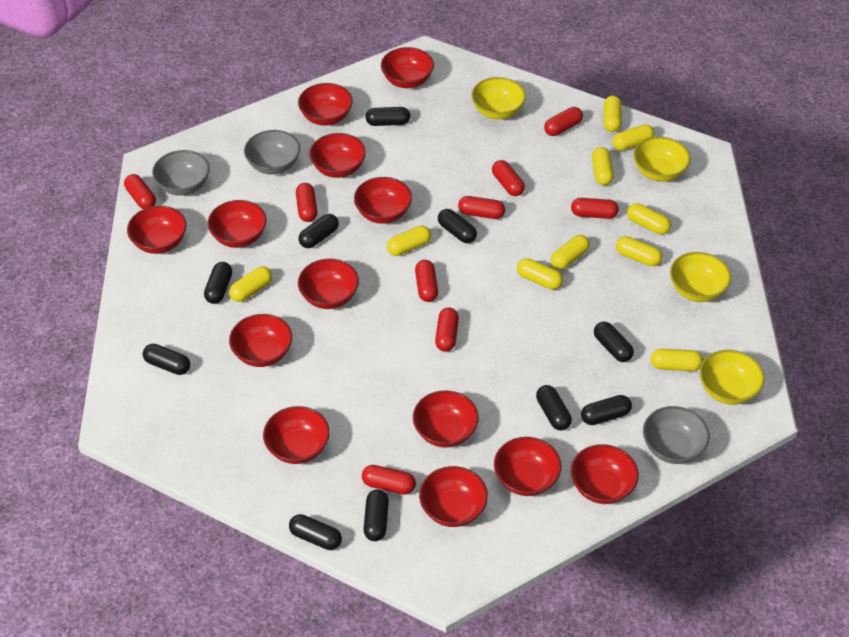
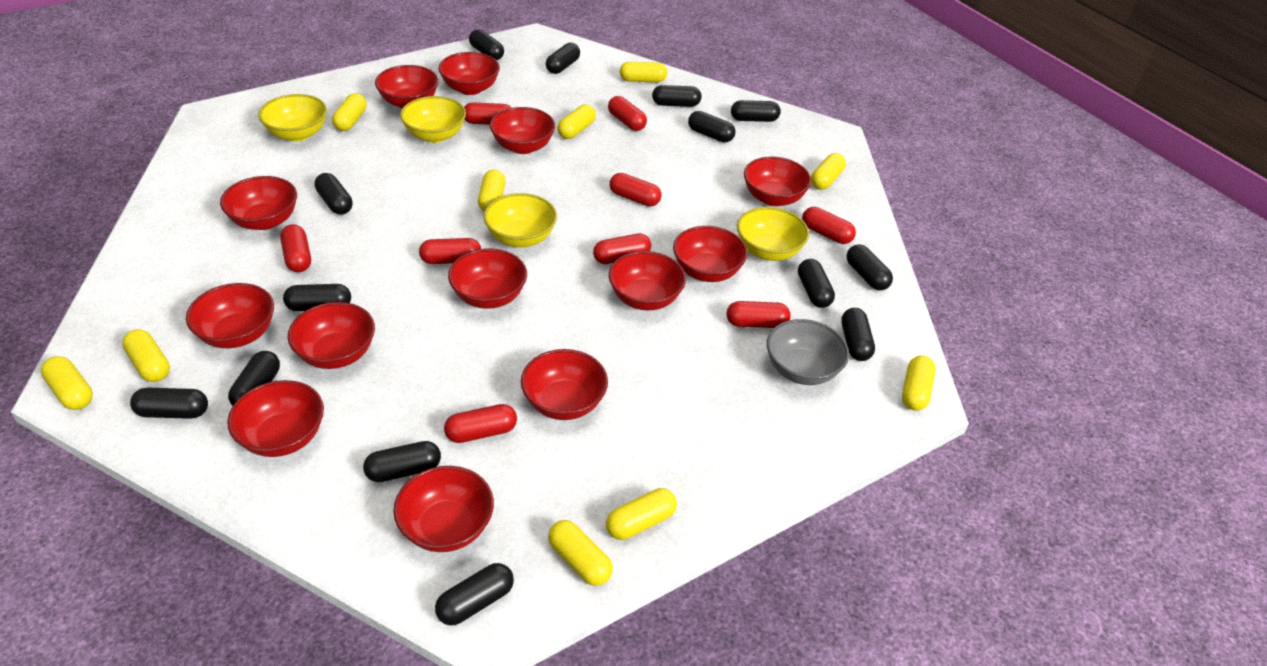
black capsule: 10 -> 14
grey bowl: 3 -> 1

